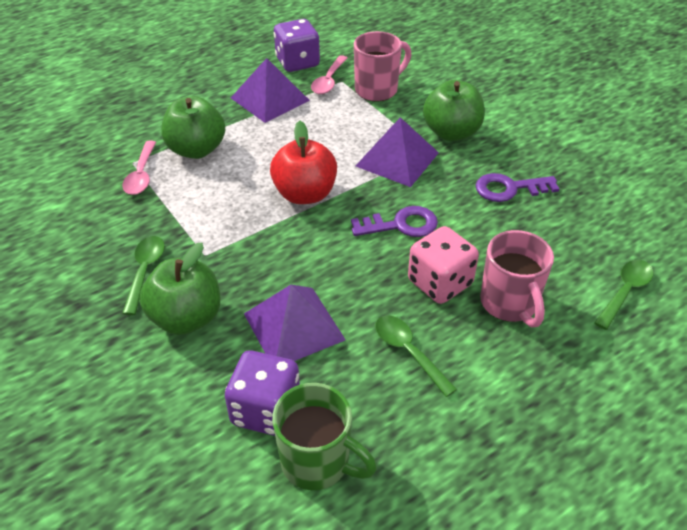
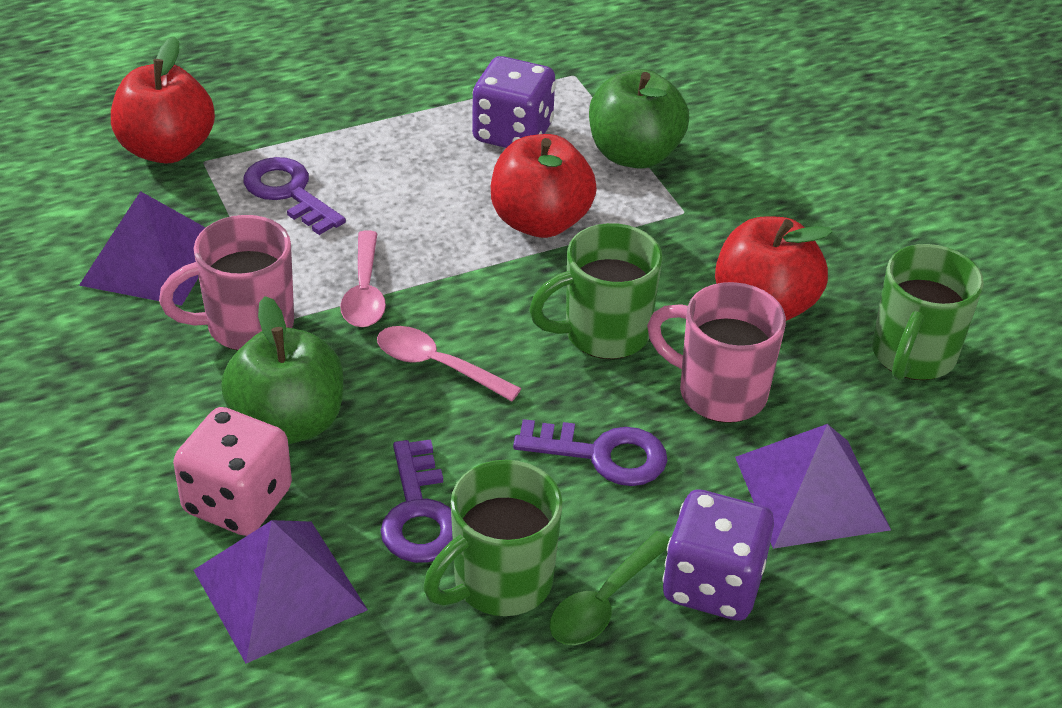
green apple: 3 -> 2
green mug: 1 -> 3
green spoon: 3 -> 1
purple key: 2 -> 3
red apple: 1 -> 3

